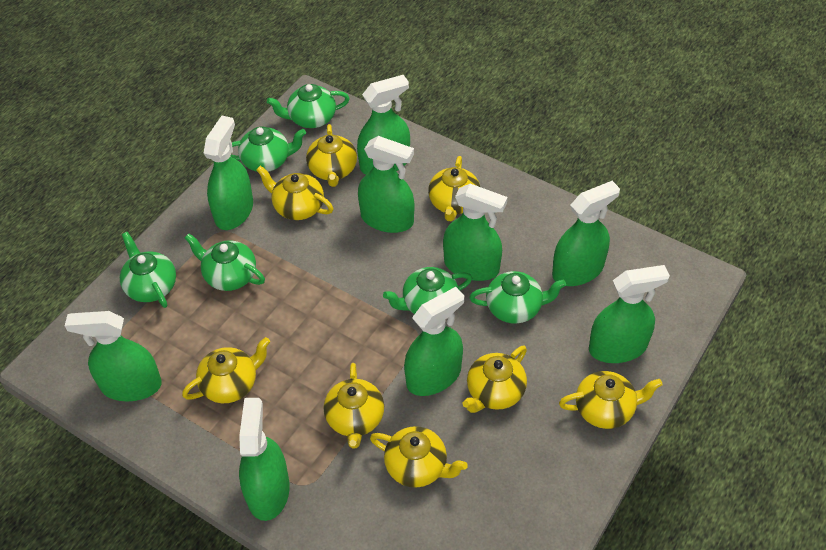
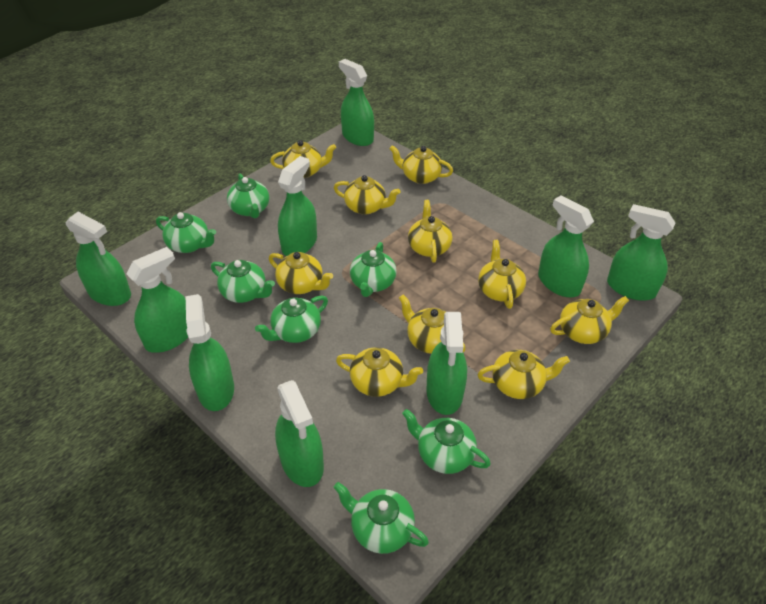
green teapot: 6 -> 7
yellow teapot: 8 -> 10

